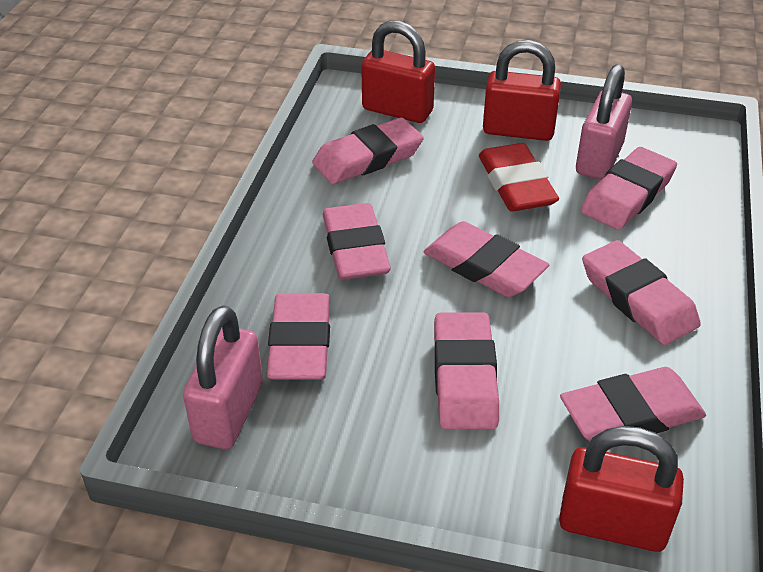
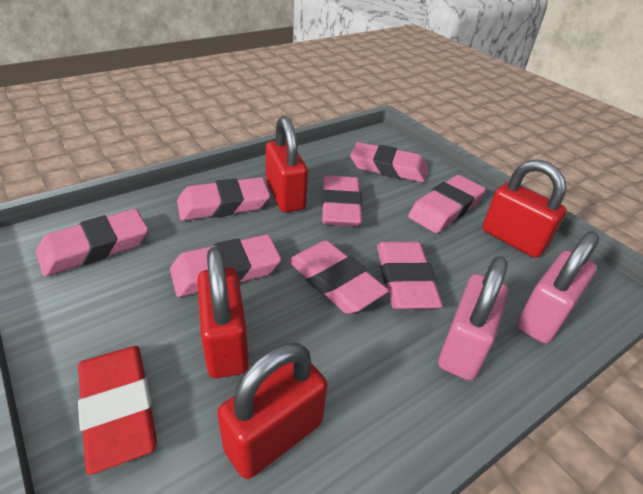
red padlock: 3 -> 4

